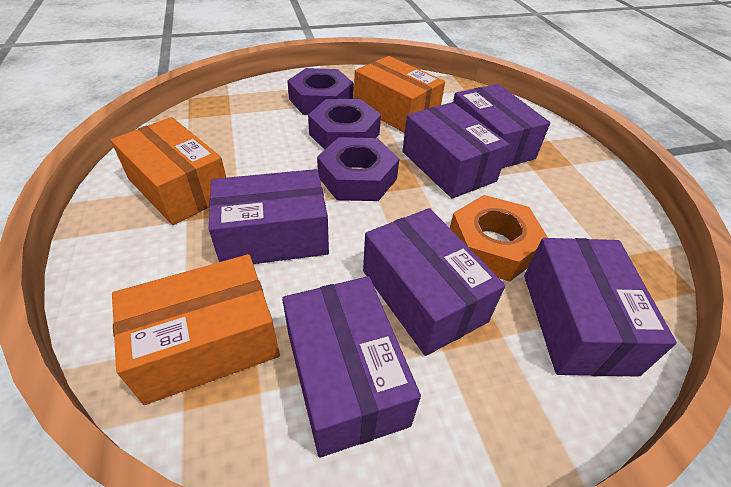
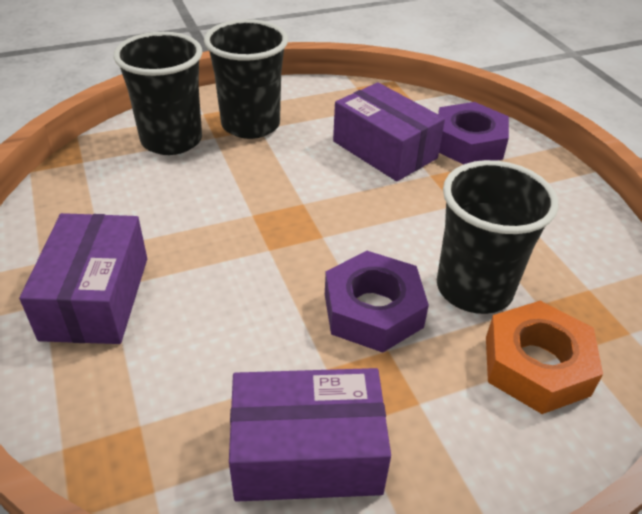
black cup: 0 -> 3
orange box: 3 -> 0
purple box: 6 -> 3
purple nut: 3 -> 2

